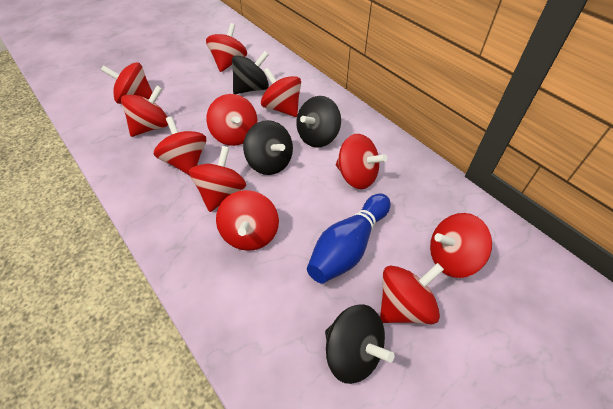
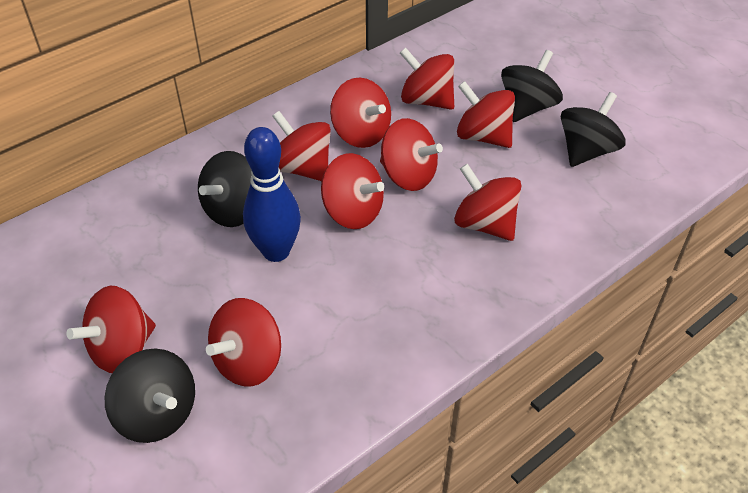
red spinning top: 11 -> 9

